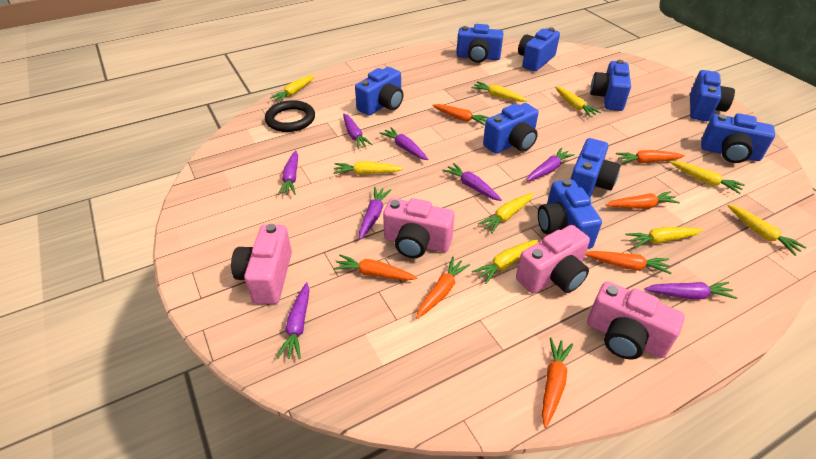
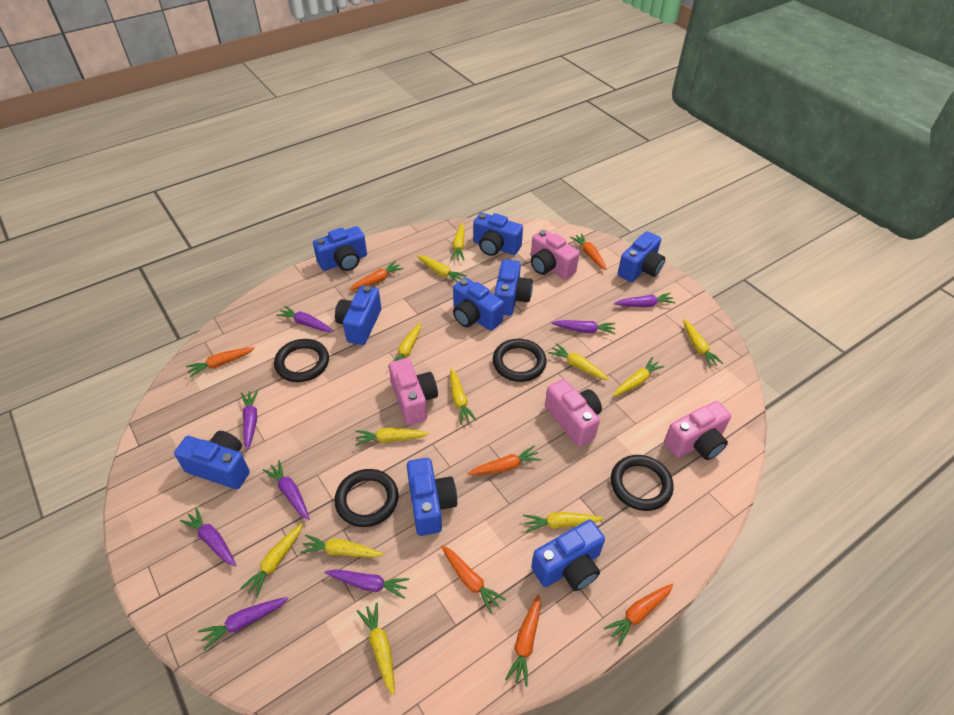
black ring: 1 -> 4
yellow carrot: 9 -> 12

